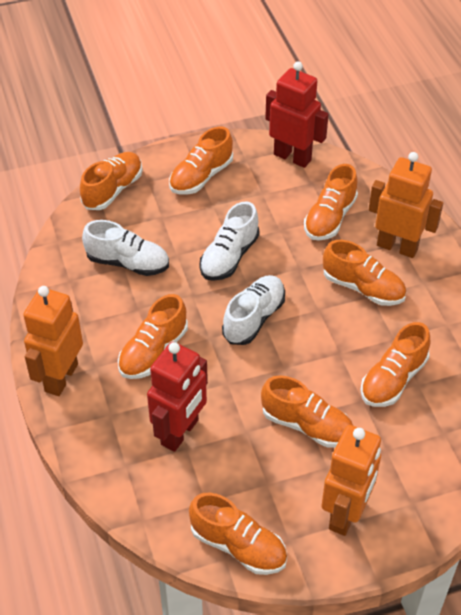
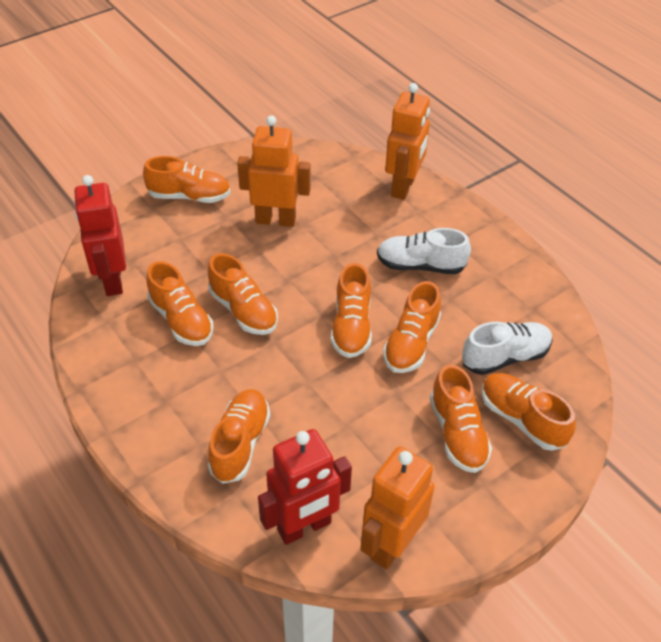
white shoe: 3 -> 2

